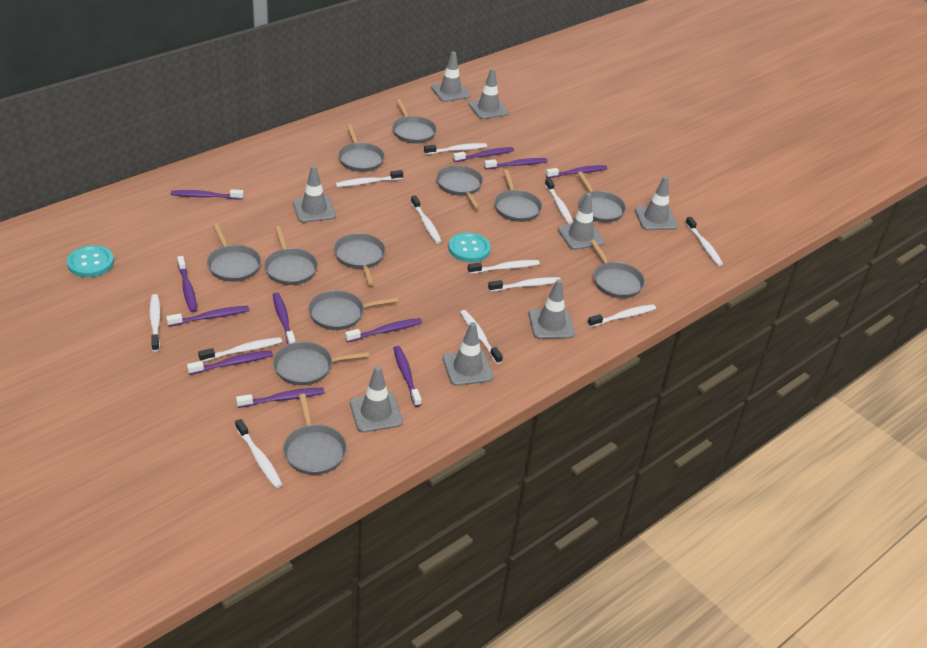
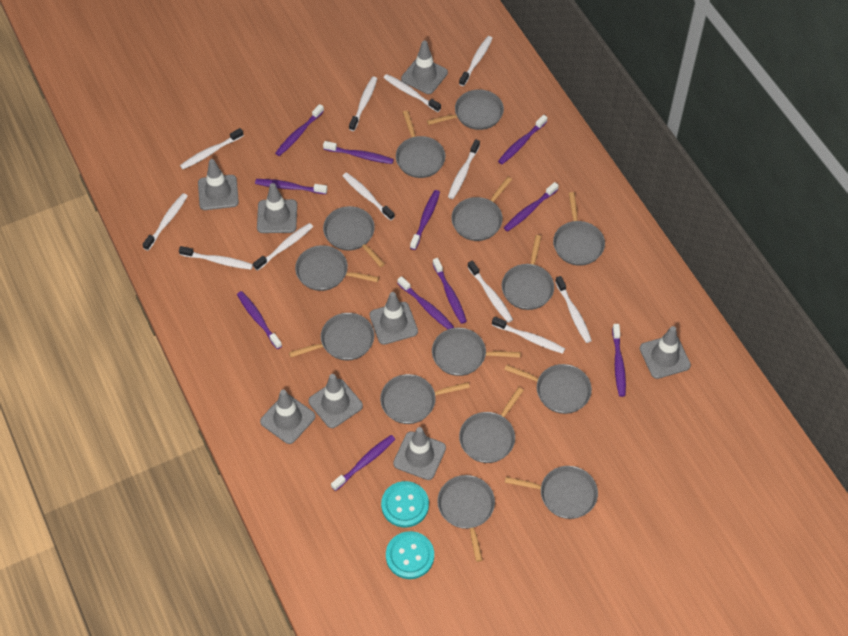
grey pan: 12 -> 14

